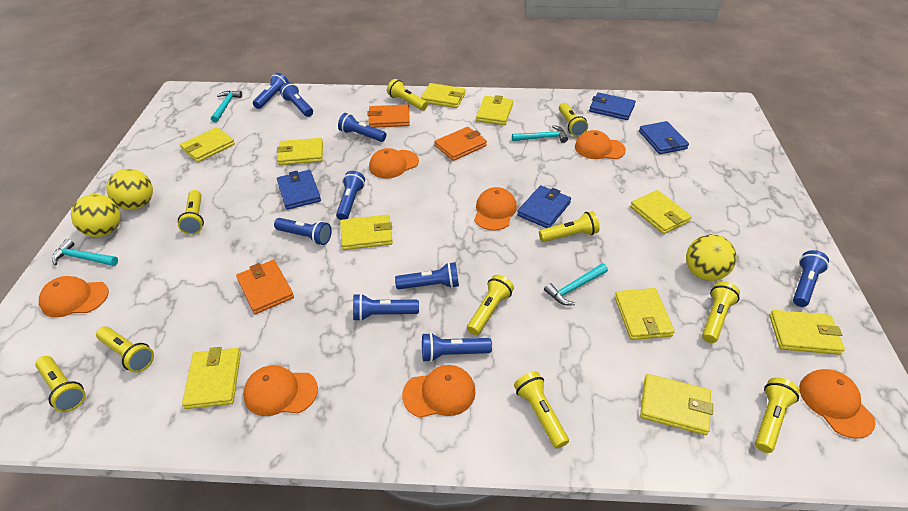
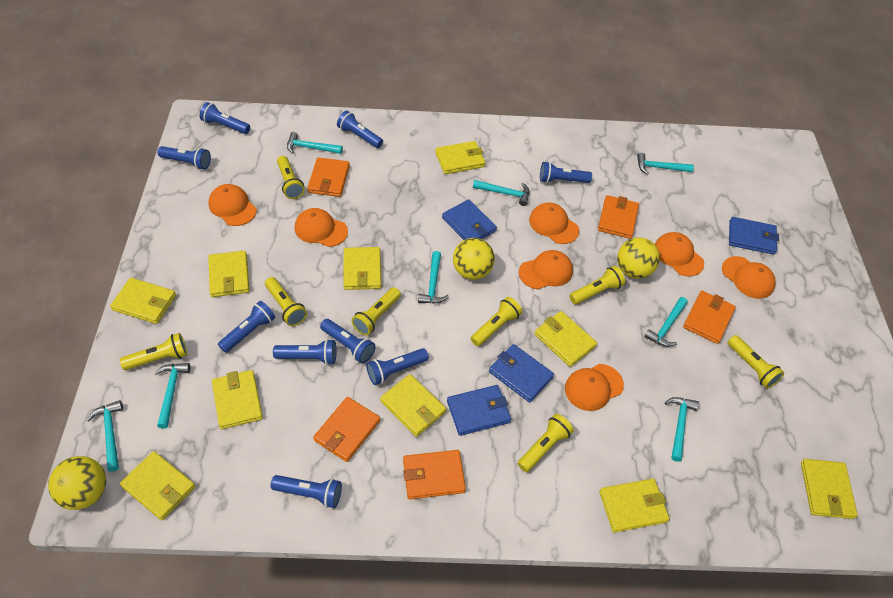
orange wallet: 3 -> 5
turquoise hammer: 4 -> 8
yellow flashlight: 10 -> 8

